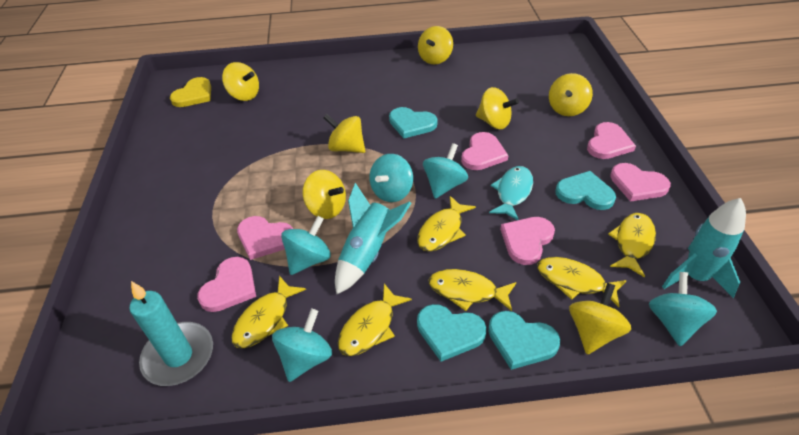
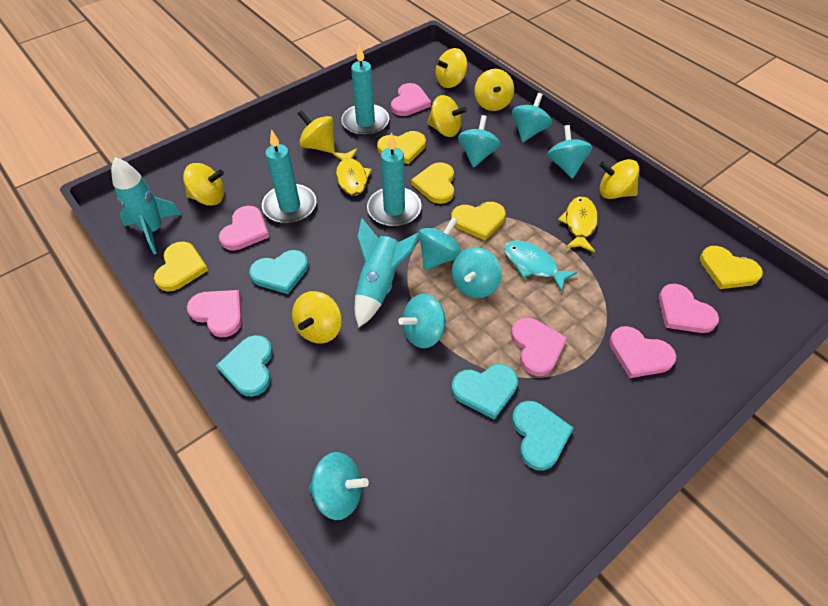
turquoise candle: 1 -> 3
turquoise spinning top: 5 -> 7
yellow fish: 6 -> 2
yellow heart: 1 -> 5

